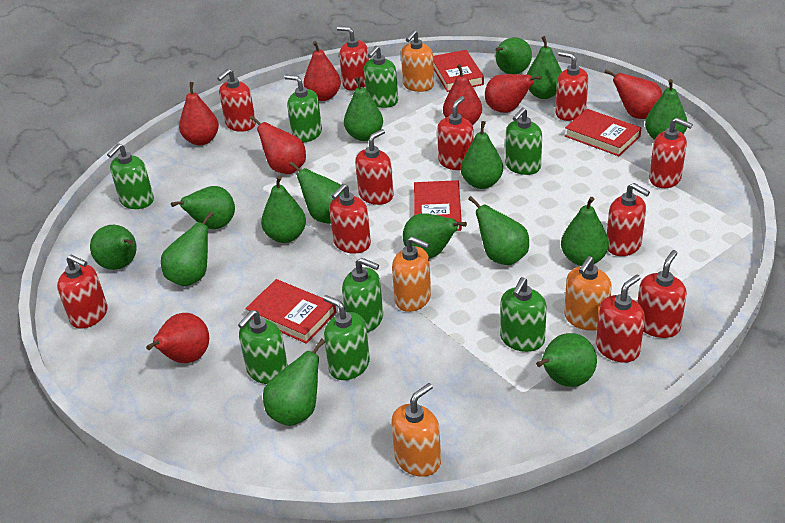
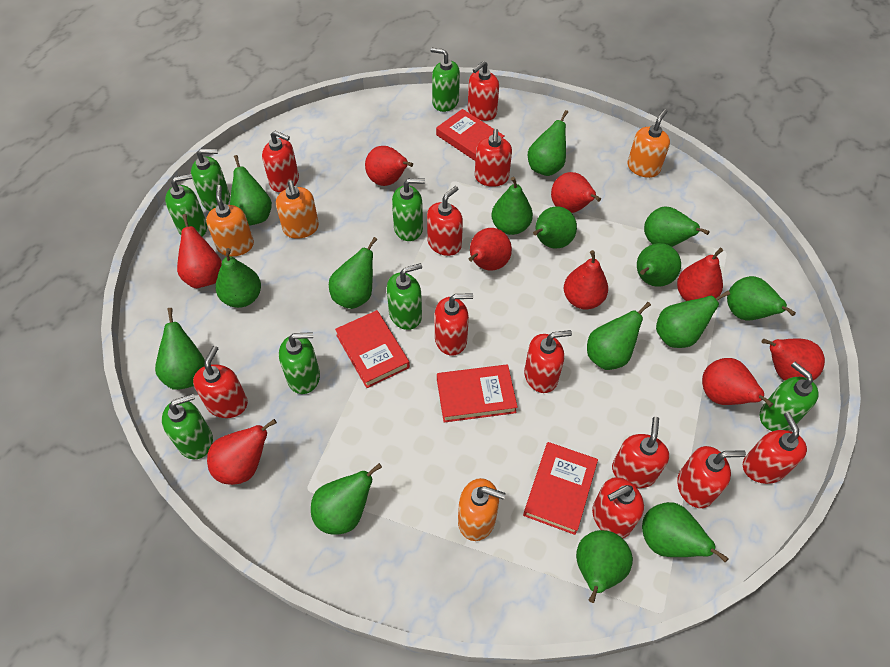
red pear: 7 -> 9

